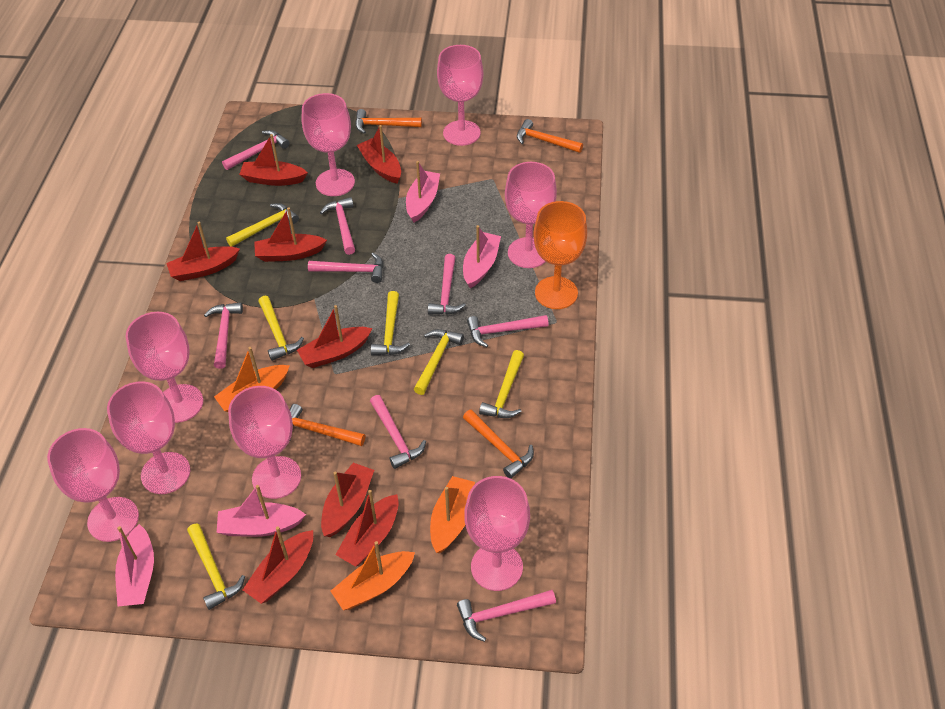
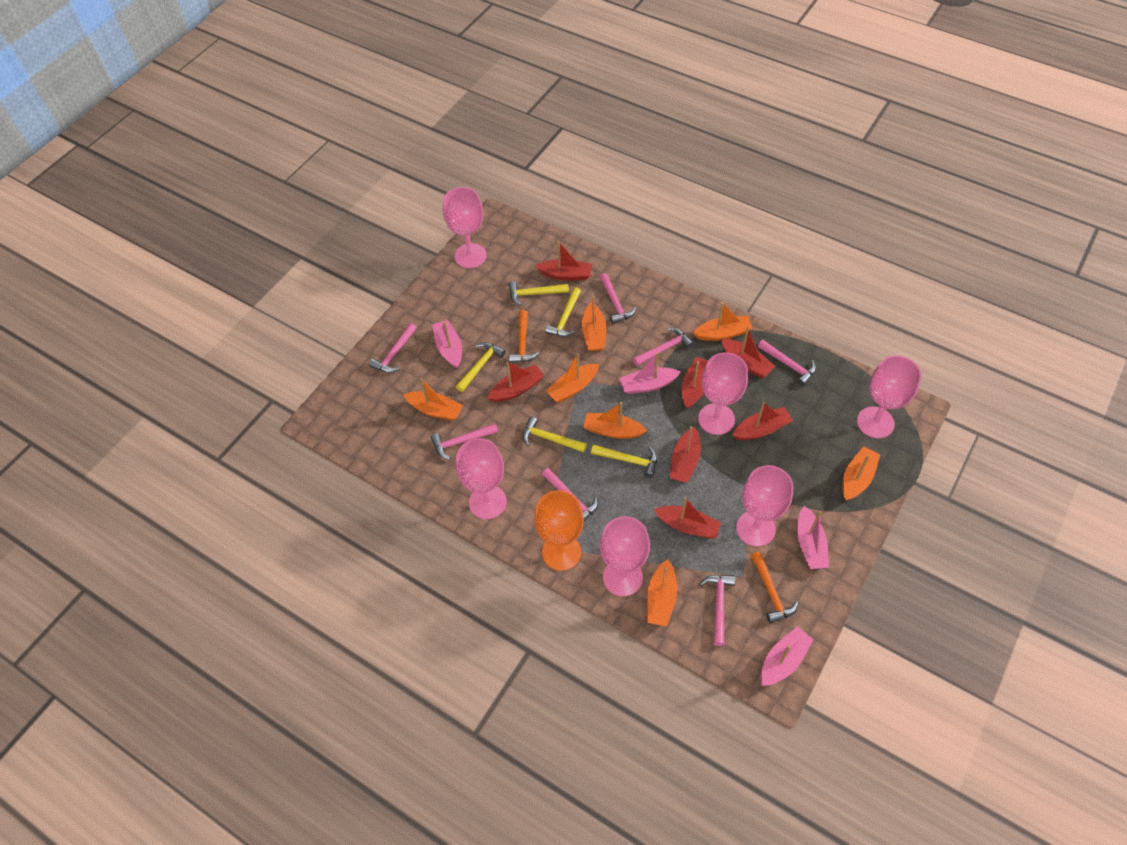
orange boat: 3 -> 7
orange hammer: 4 -> 2
pink goblet: 8 -> 6
pink hammer: 8 -> 7
red boat: 8 -> 7
yellow hammer: 6 -> 5

